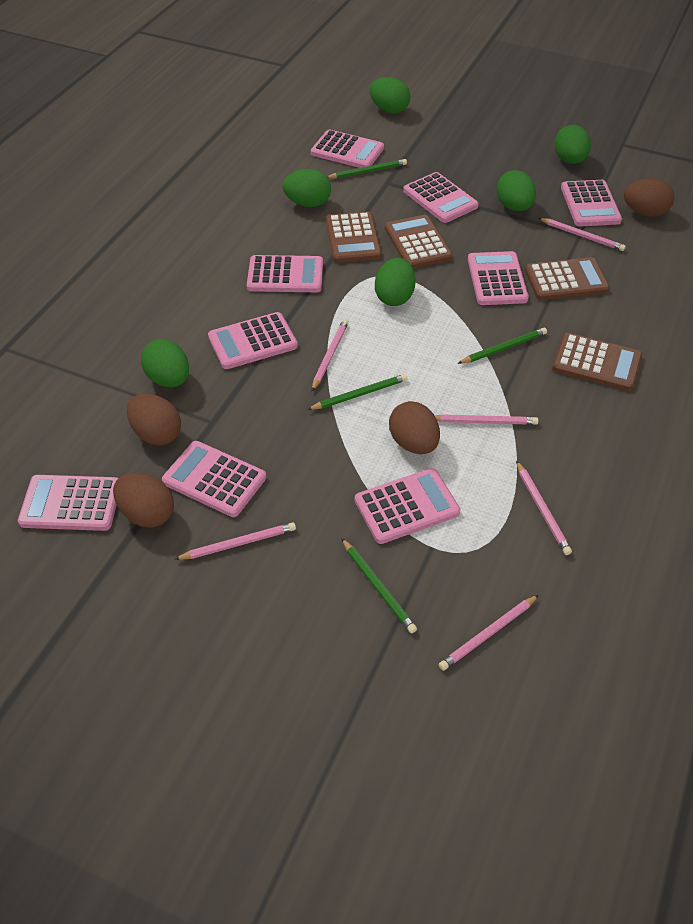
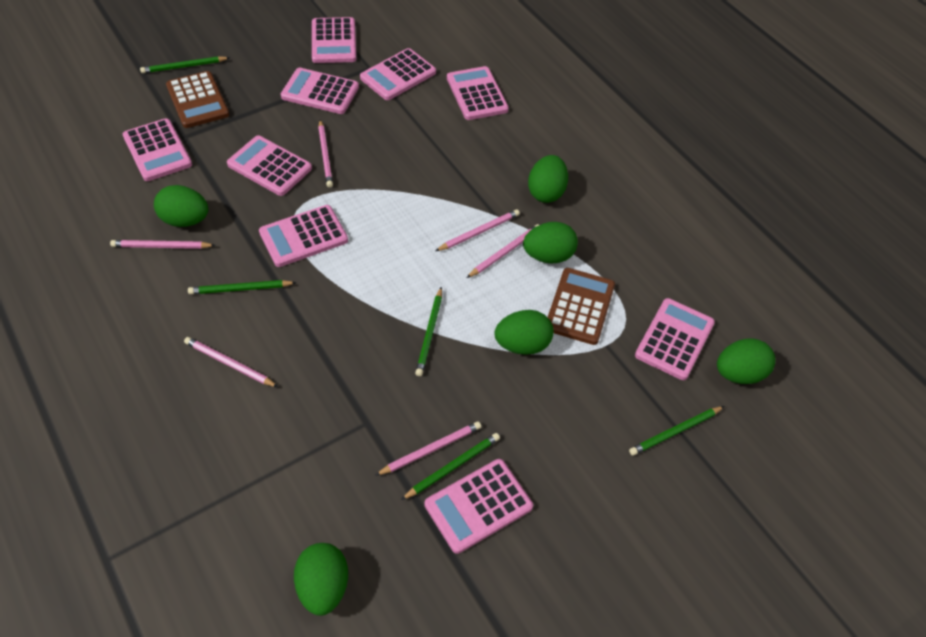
brown calculator: 4 -> 2
brown egg: 4 -> 0
green pencil: 4 -> 5

